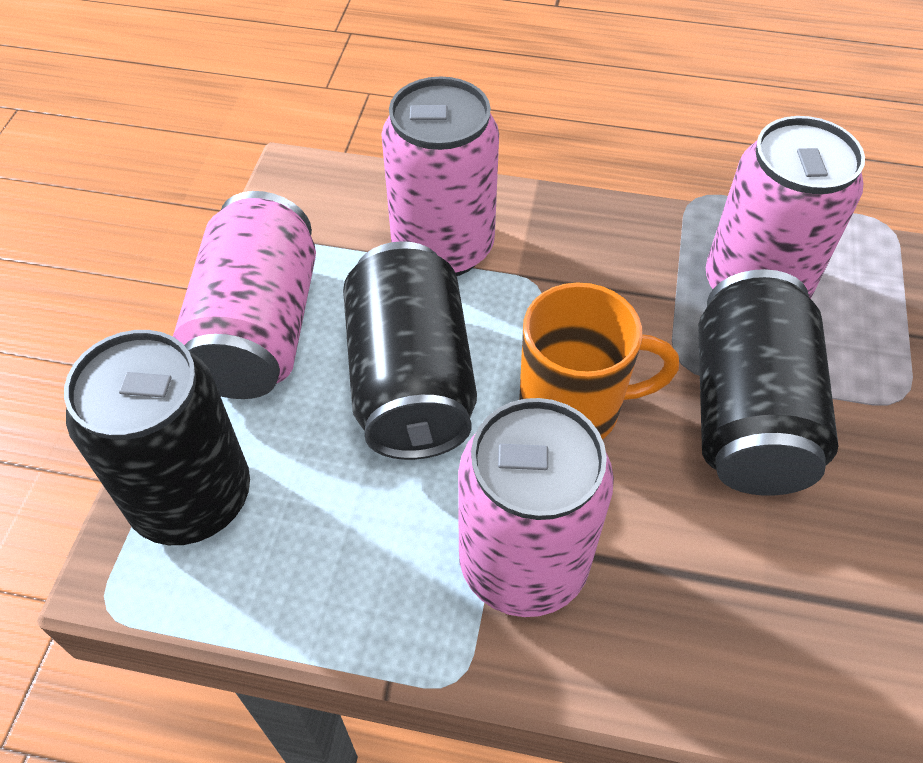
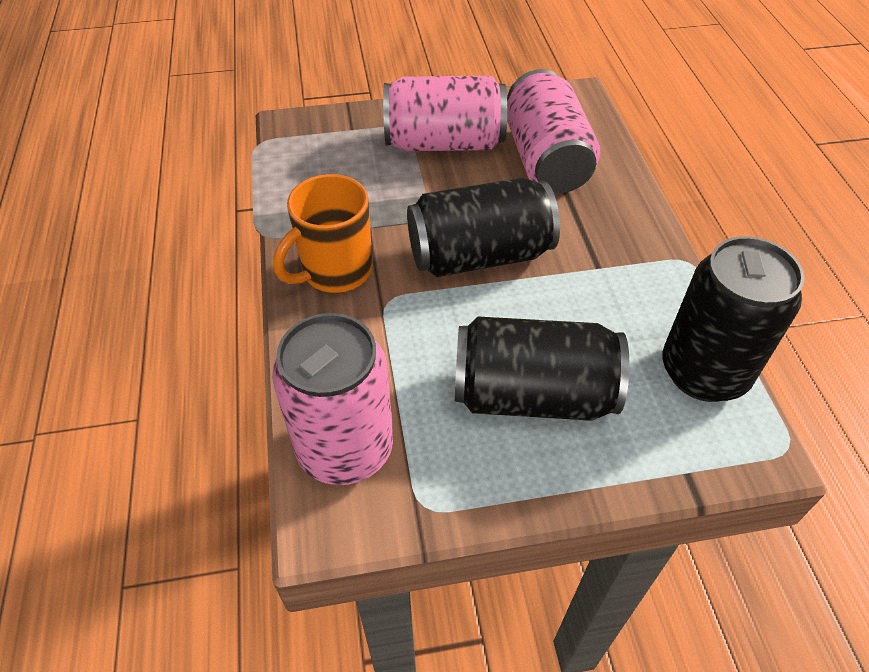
pink can: 4 -> 3

